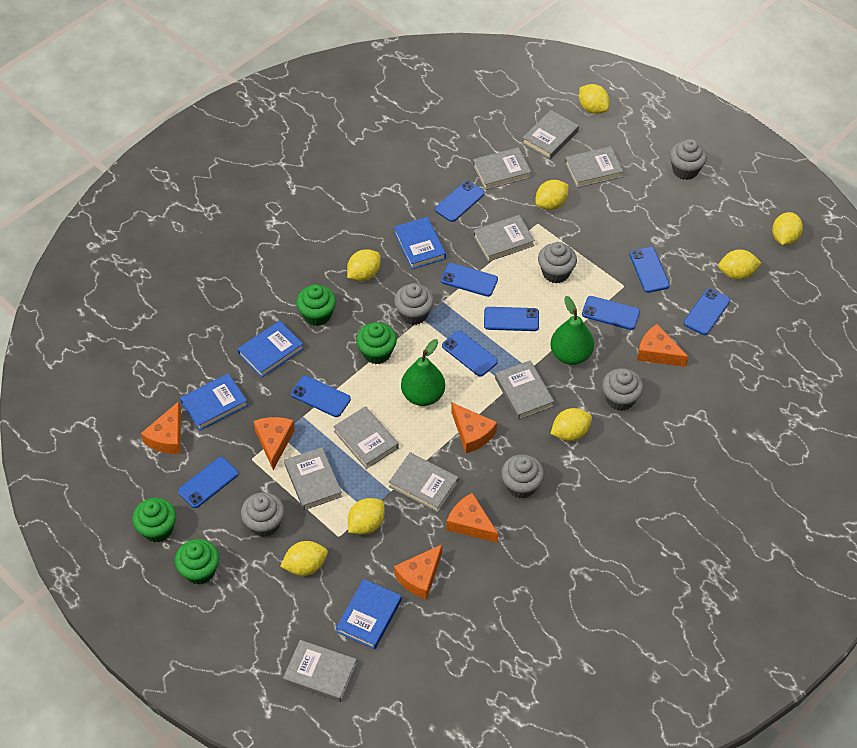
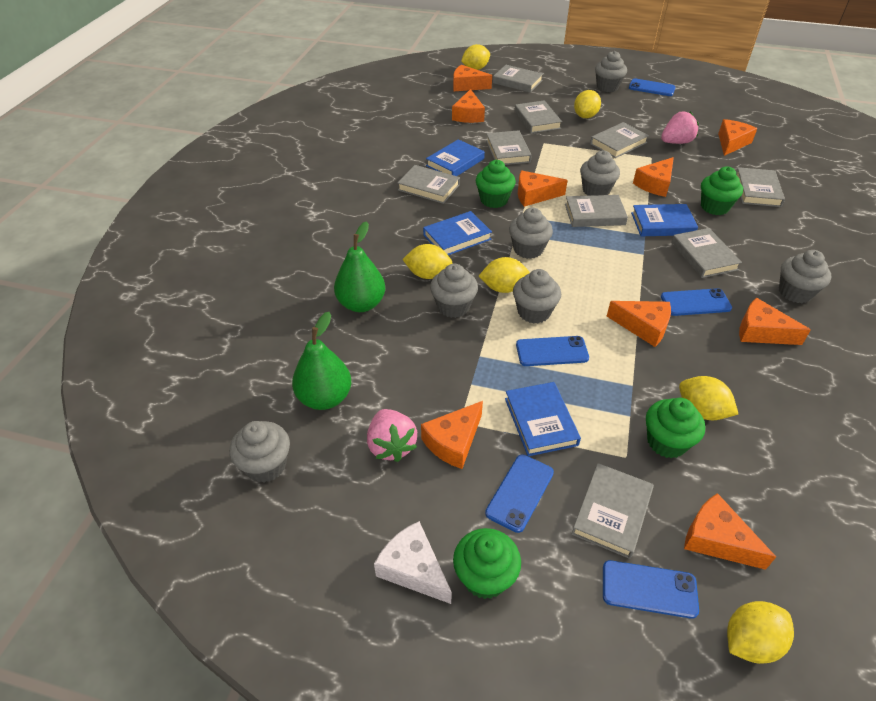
blue phone: 9 -> 5
grey cupcake: 6 -> 7
orange cheese: 6 -> 9
pink strawberry: 0 -> 2
white cheese: 0 -> 1
yellow lemon: 8 -> 6

